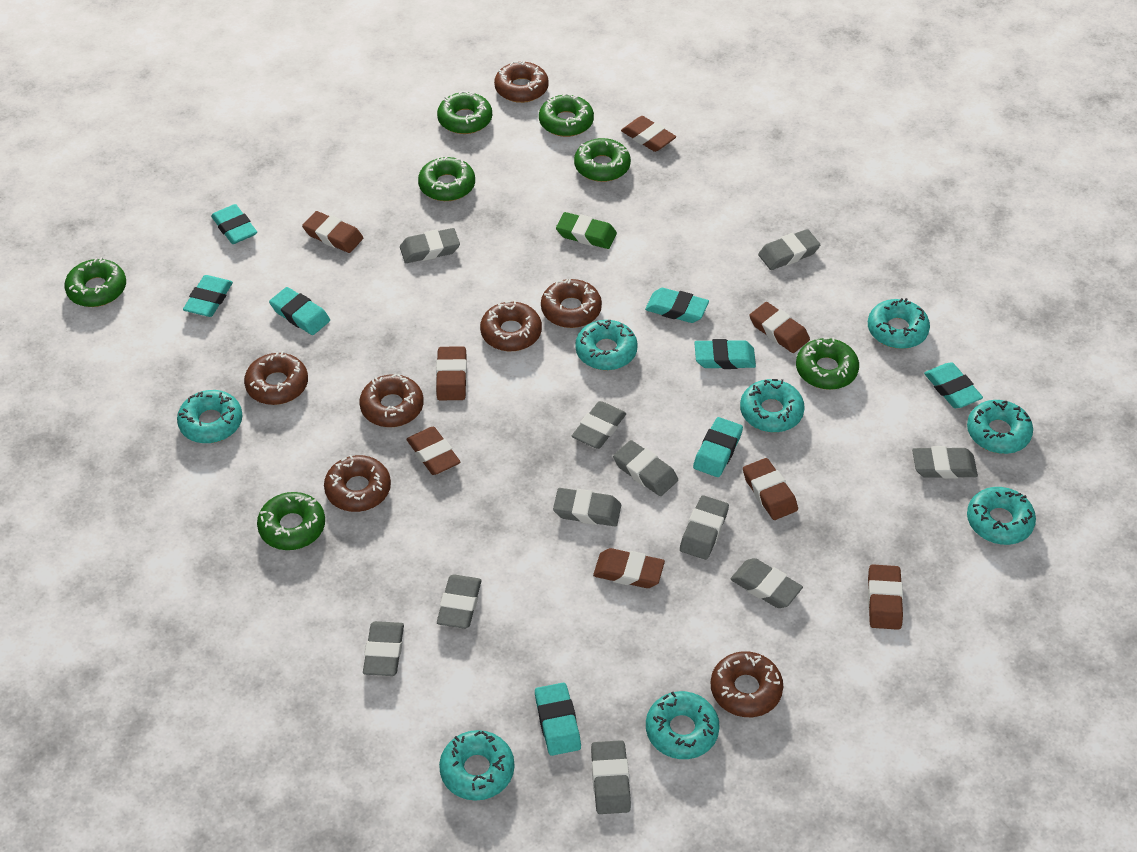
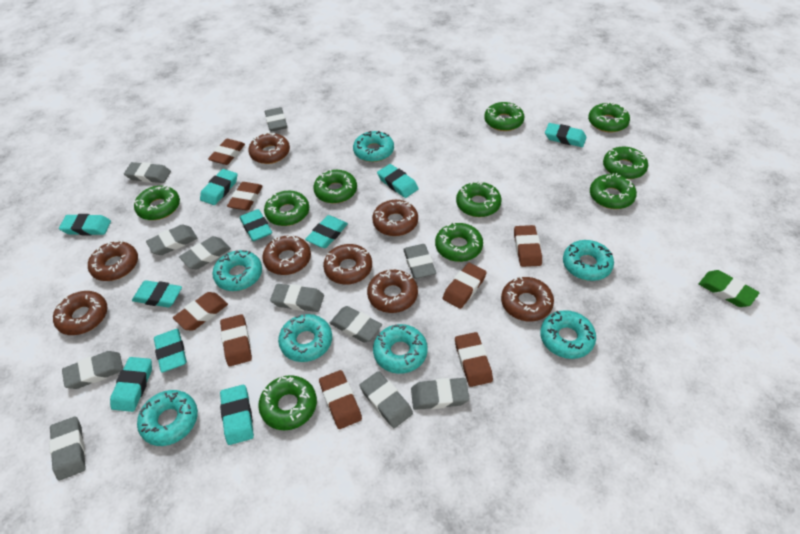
brown donut: 7 -> 8
green donut: 7 -> 10
turquoise donut: 8 -> 7
turquoise eraser: 8 -> 10

